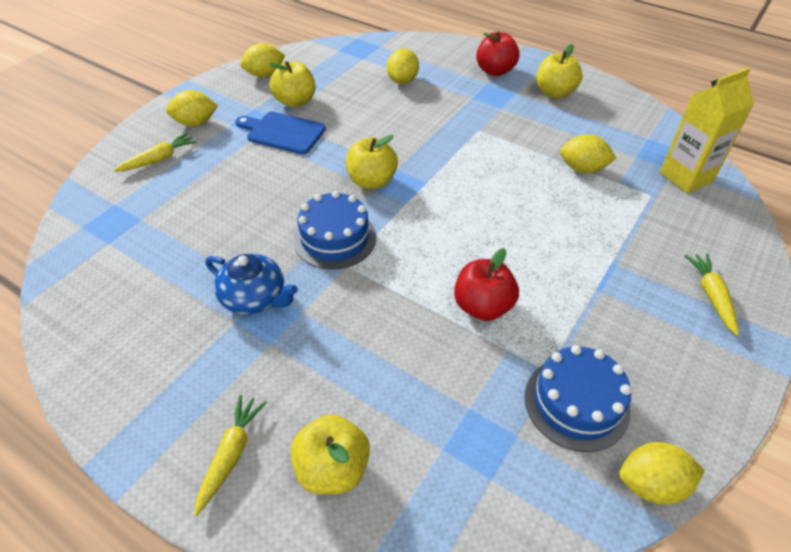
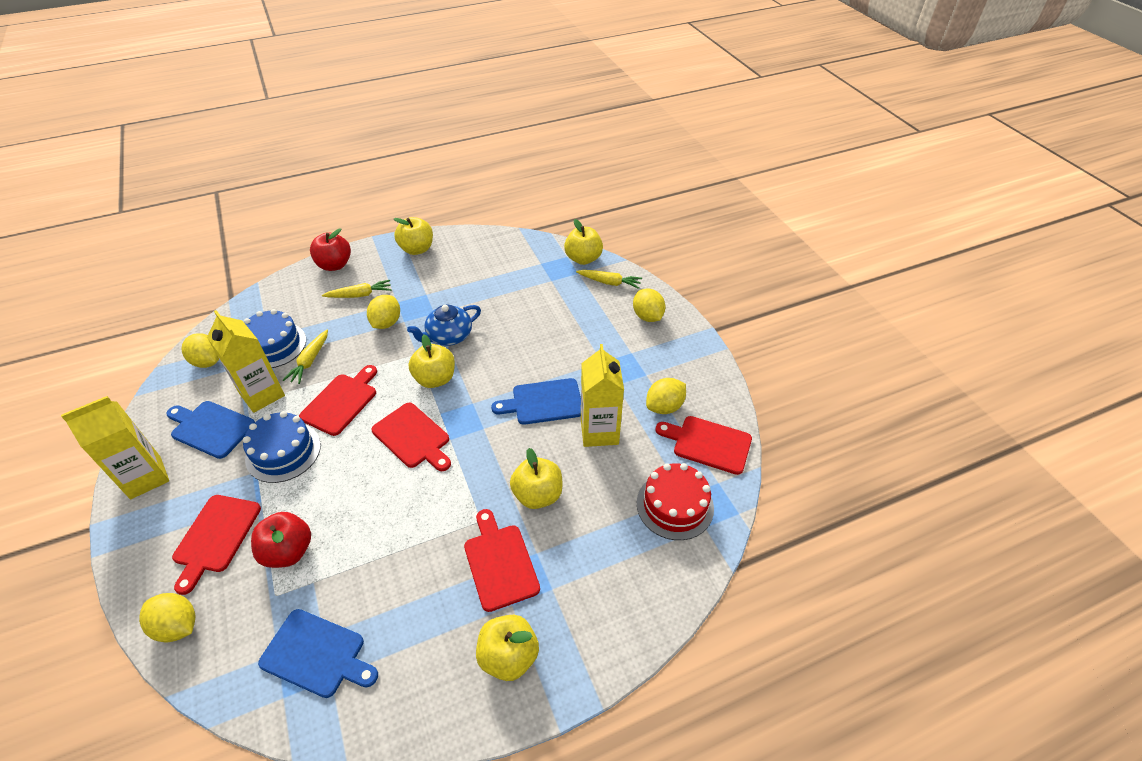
blue cutting board: 1 -> 3
red cake: 0 -> 1
red cutting board: 0 -> 5
yellow apple: 4 -> 5
yellow carton: 1 -> 3

